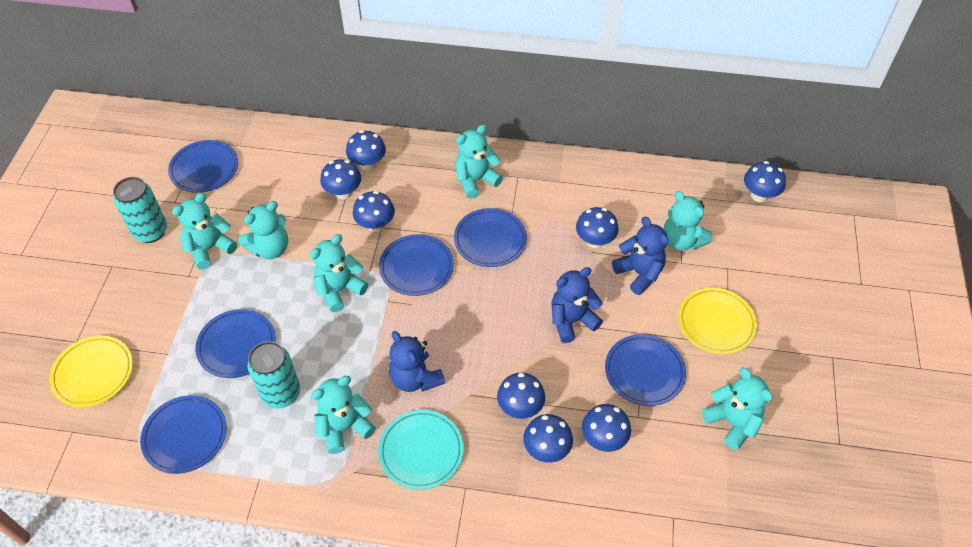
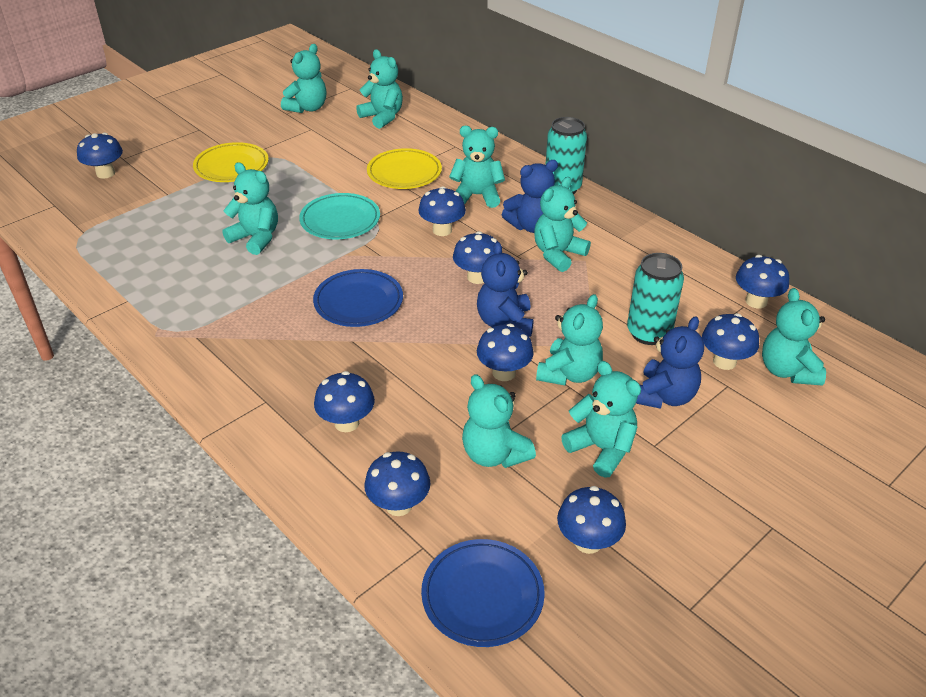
blue mushroom: 8 -> 9
blue plate: 6 -> 2
turquoise teddy bear: 7 -> 9

